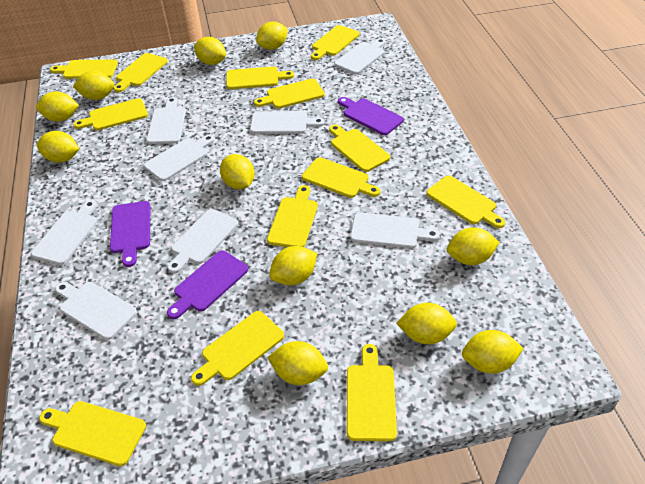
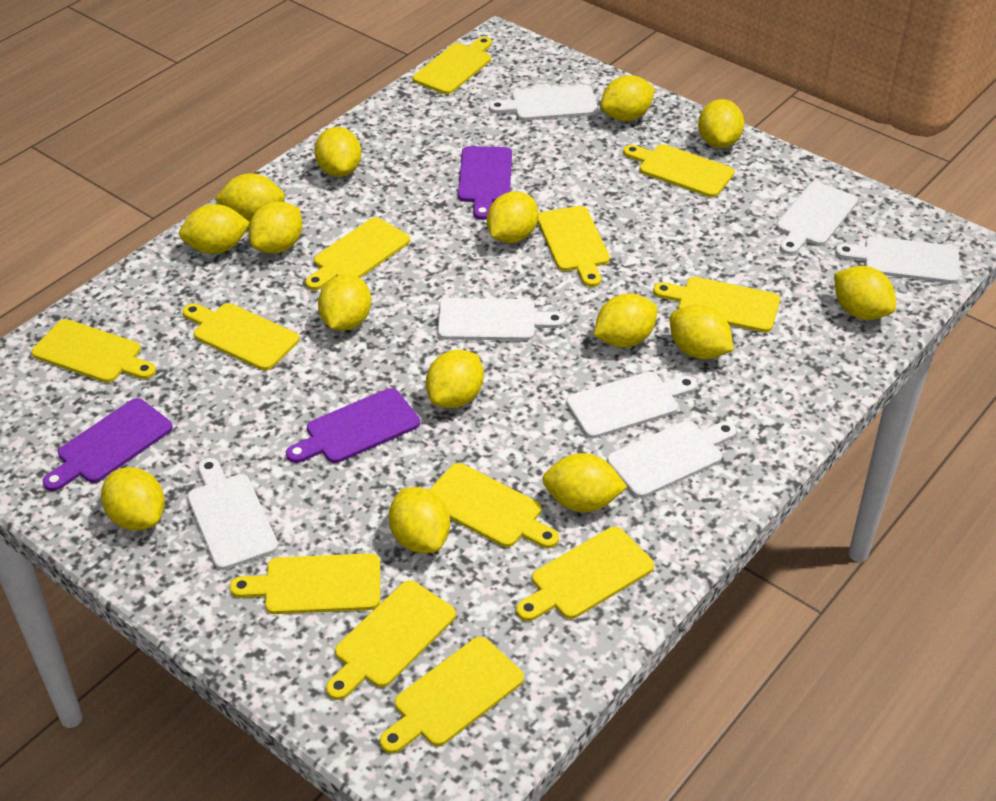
white cutting board: 8 -> 7
yellow cutting board: 13 -> 12
yellow lemon: 11 -> 15

